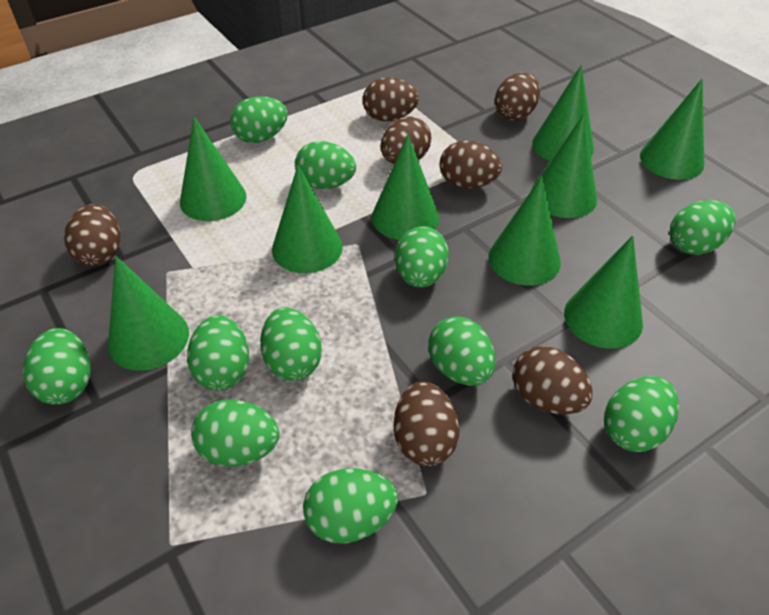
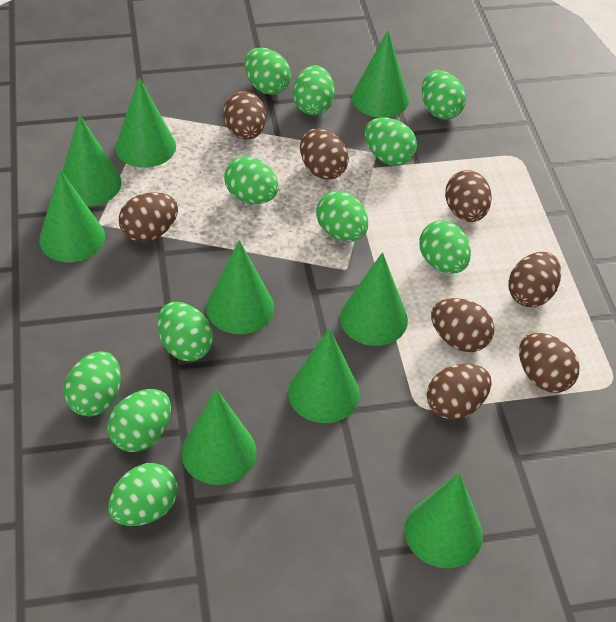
brown egg: 7 -> 8

